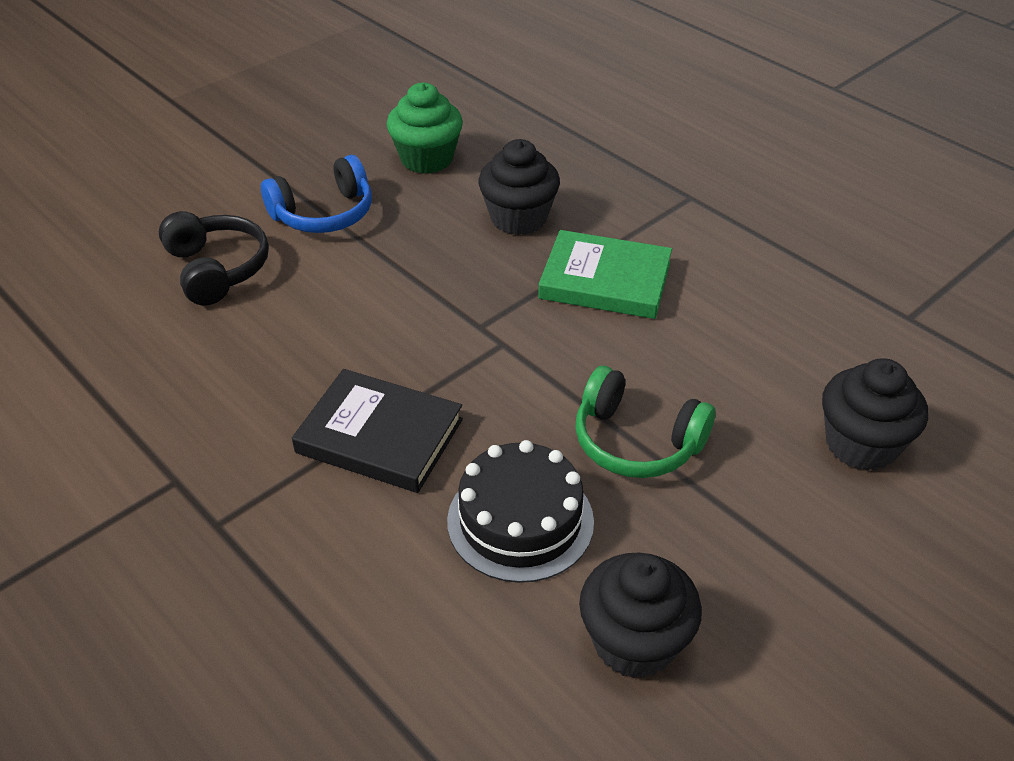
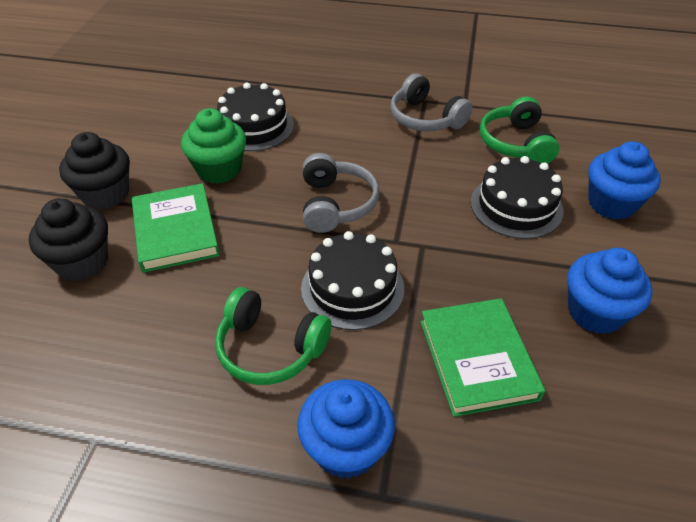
black book: 1 -> 0
black cake: 1 -> 3
black cupcake: 3 -> 2
black headphones: 1 -> 0
blue cupcake: 0 -> 3
blue headphones: 1 -> 0
green book: 1 -> 2
green headphones: 1 -> 2
grey headphones: 0 -> 2

